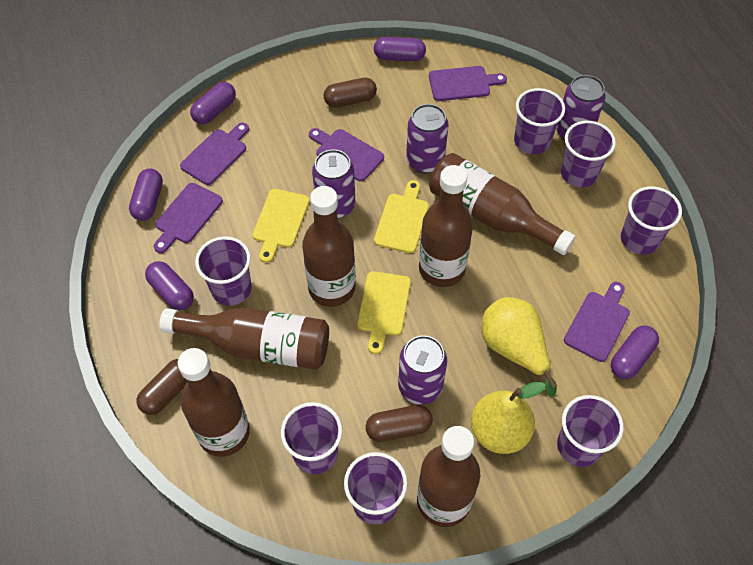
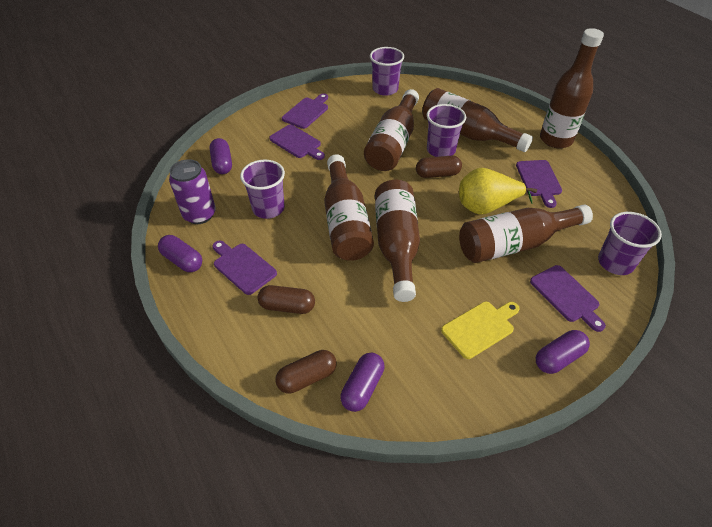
purple can: 4 -> 1
purple capsule: 5 -> 4
purple cup: 7 -> 4
yellow cutting board: 3 -> 1
yellow pear: 2 -> 1

